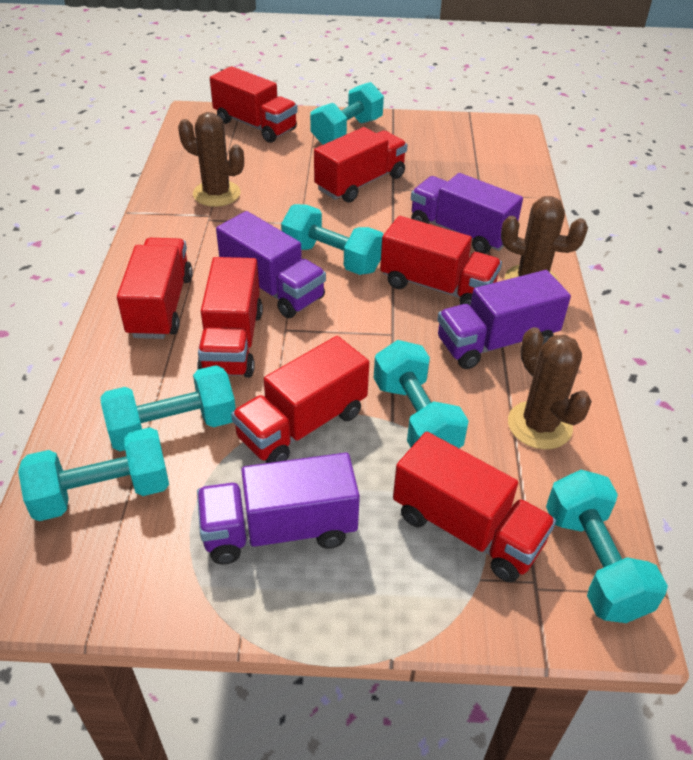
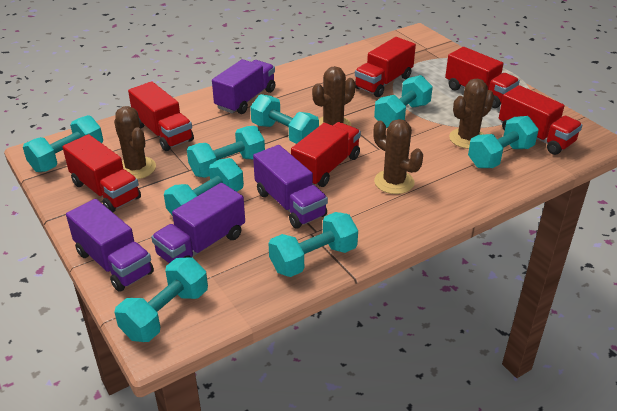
brown cactus: 3 -> 4
red truck: 7 -> 6
turquoise dumbbell: 6 -> 8

